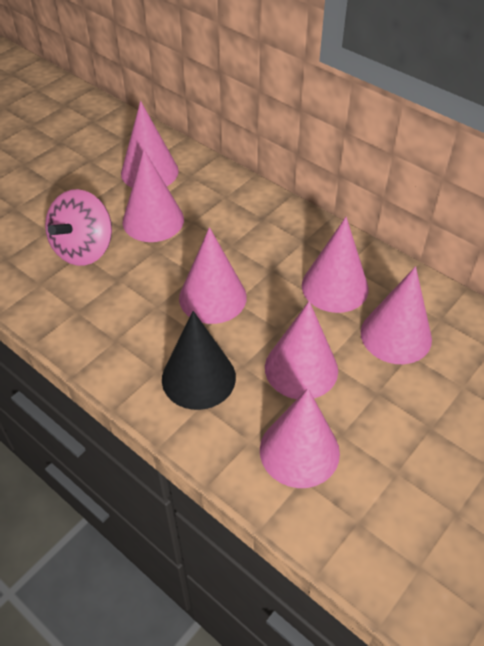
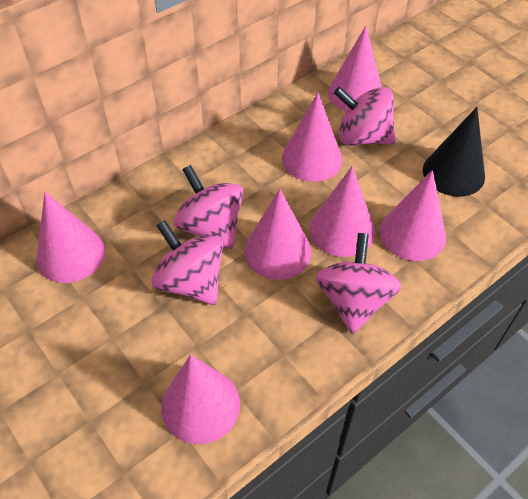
pink spinning top: 1 -> 4

